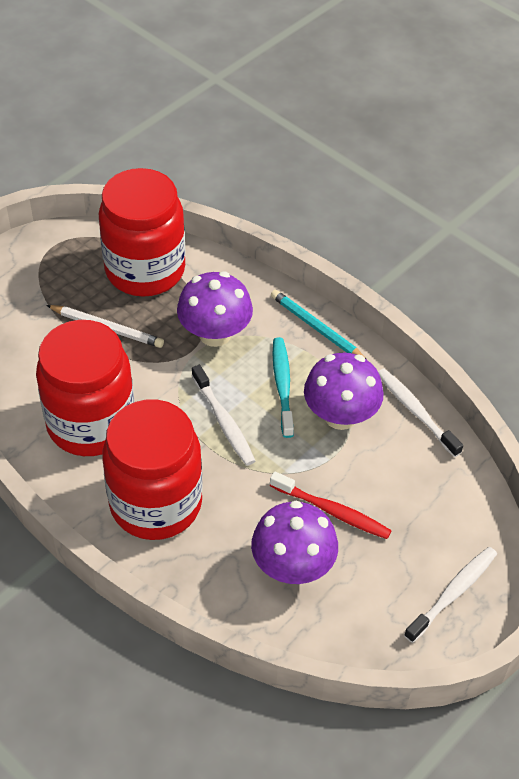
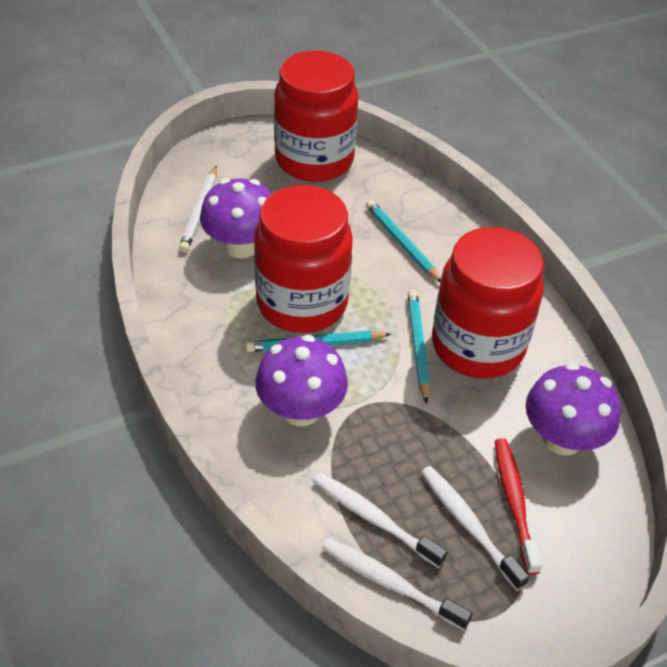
turquoise pencil: 1 -> 3
turquoise toothbrush: 1 -> 0

